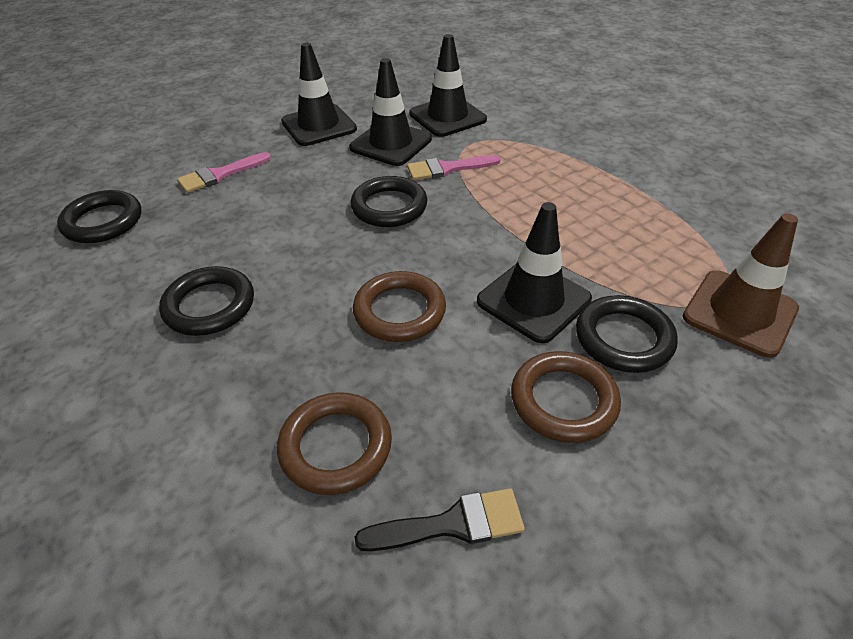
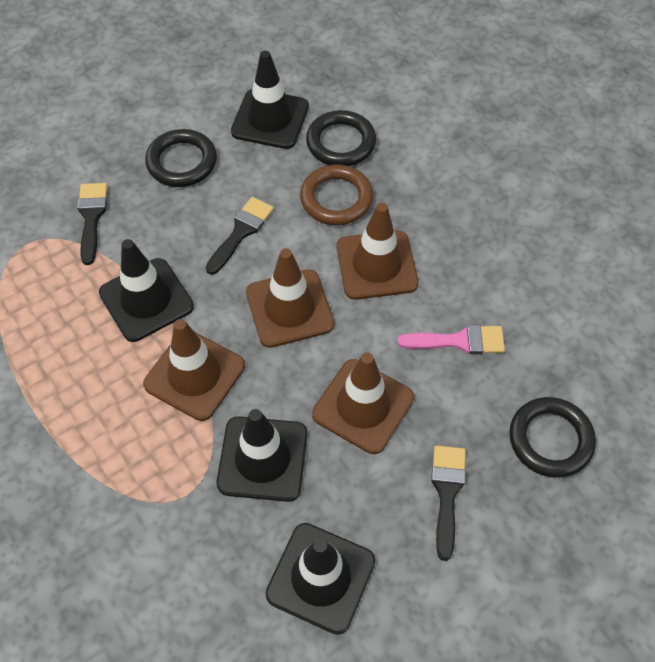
black brush: 1 -> 3
black ring: 4 -> 3
brown ring: 3 -> 1
brown traffic cone: 1 -> 4
pink brush: 2 -> 1

